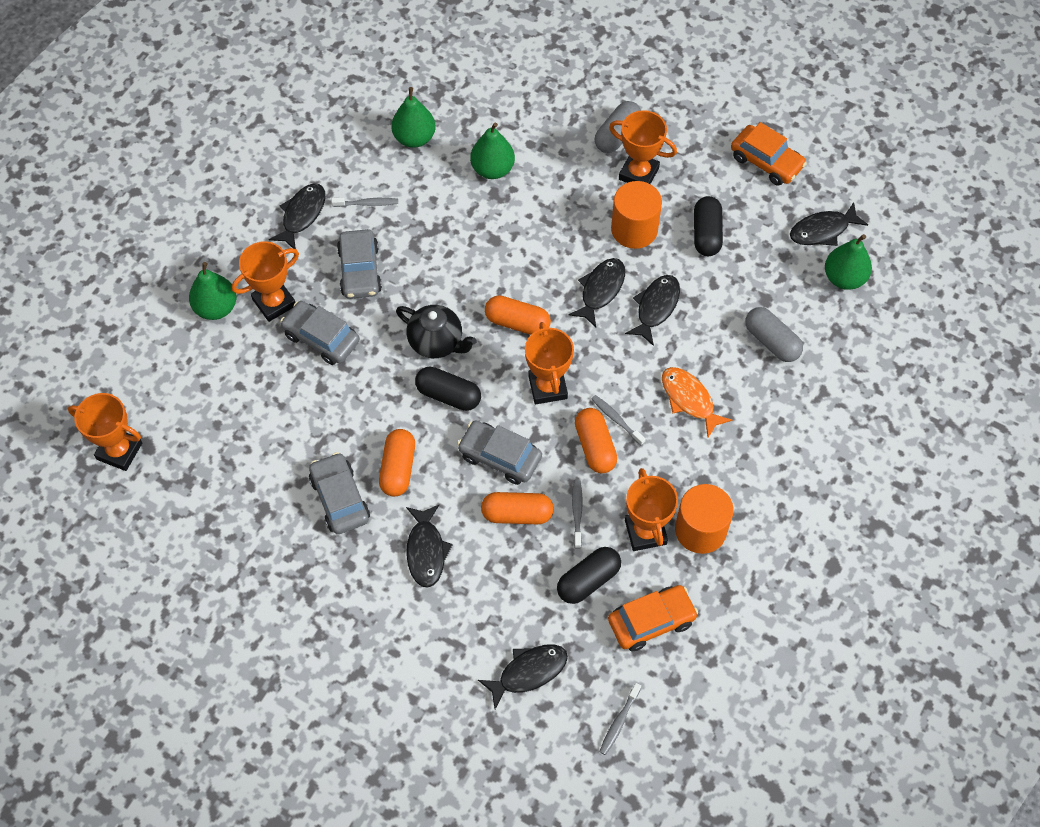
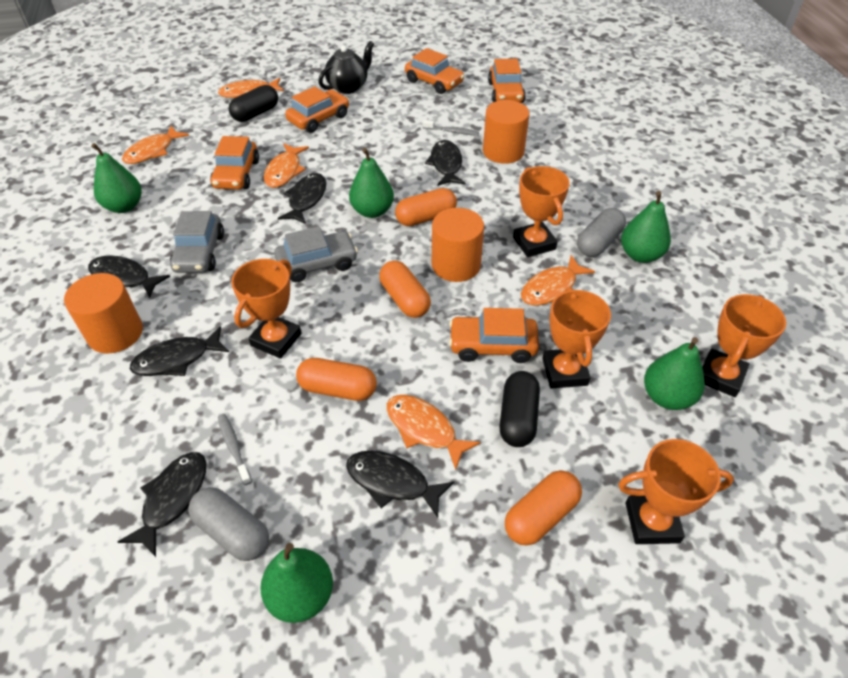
black capsule: 3 -> 2
green pear: 4 -> 5
grey car: 4 -> 2
grey toothbrush: 4 -> 2
orange car: 2 -> 5
orange cylinder: 2 -> 3
orange fish: 1 -> 5

